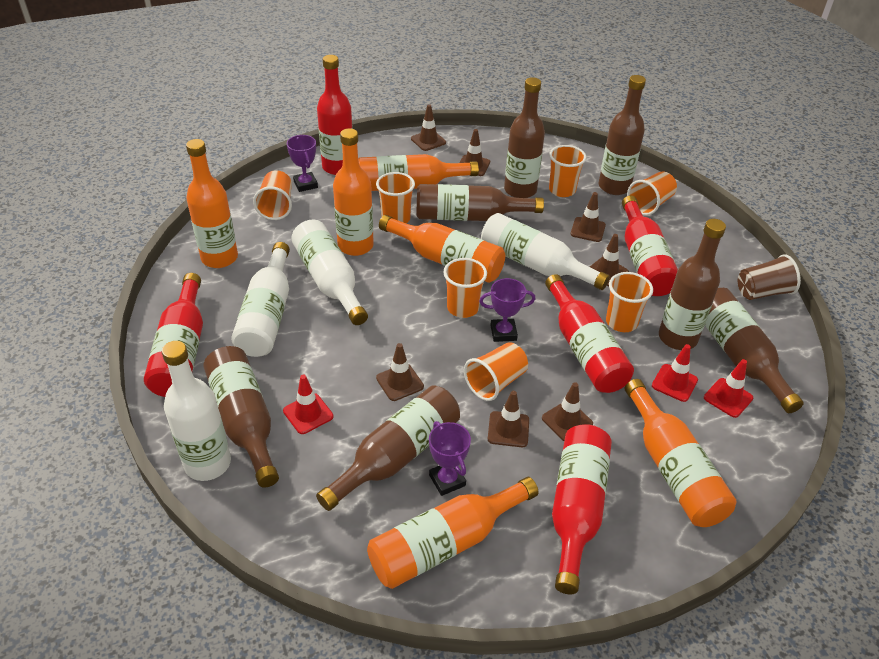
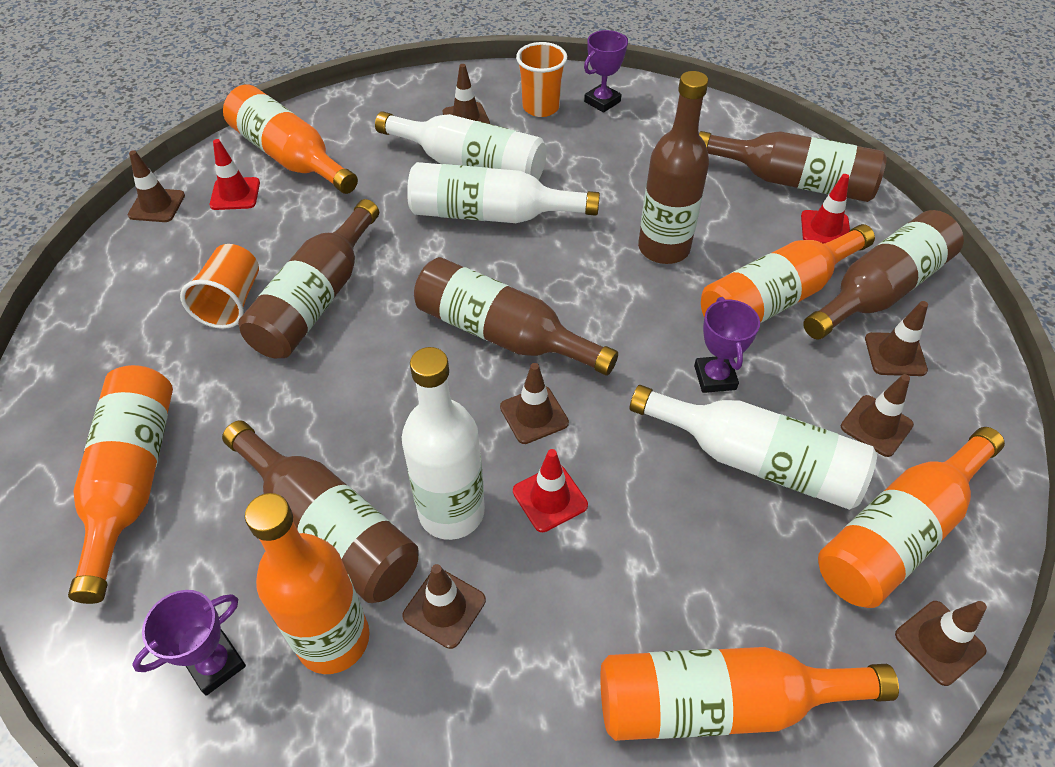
brown bottle: 7 -> 6
brown cup: 1 -> 0
orange cup: 7 -> 2
red bottle: 5 -> 0

